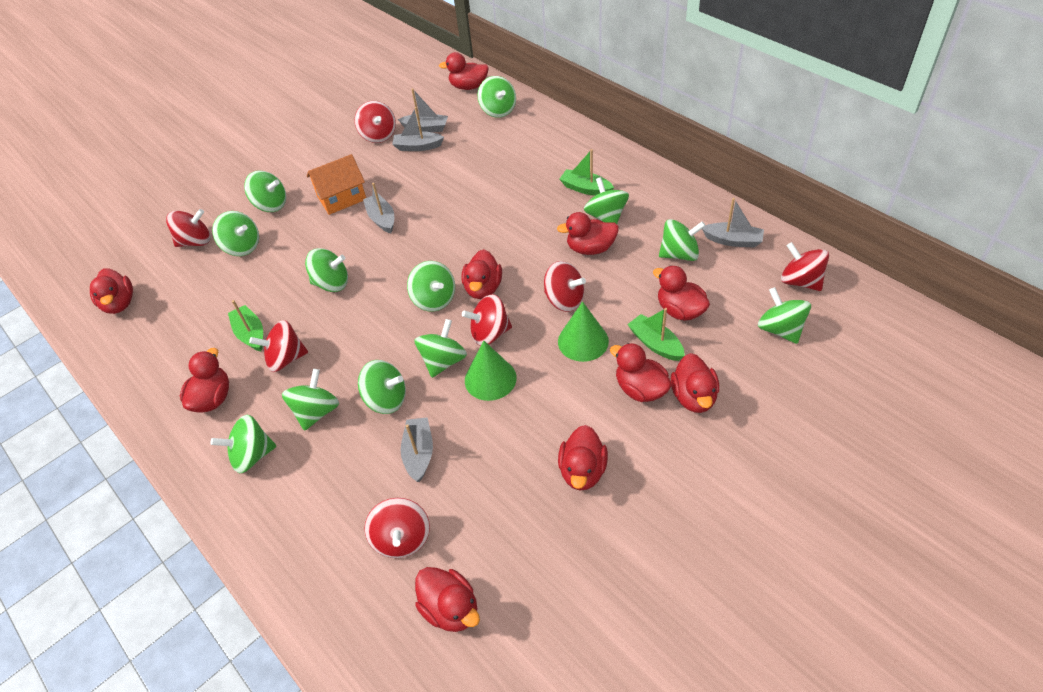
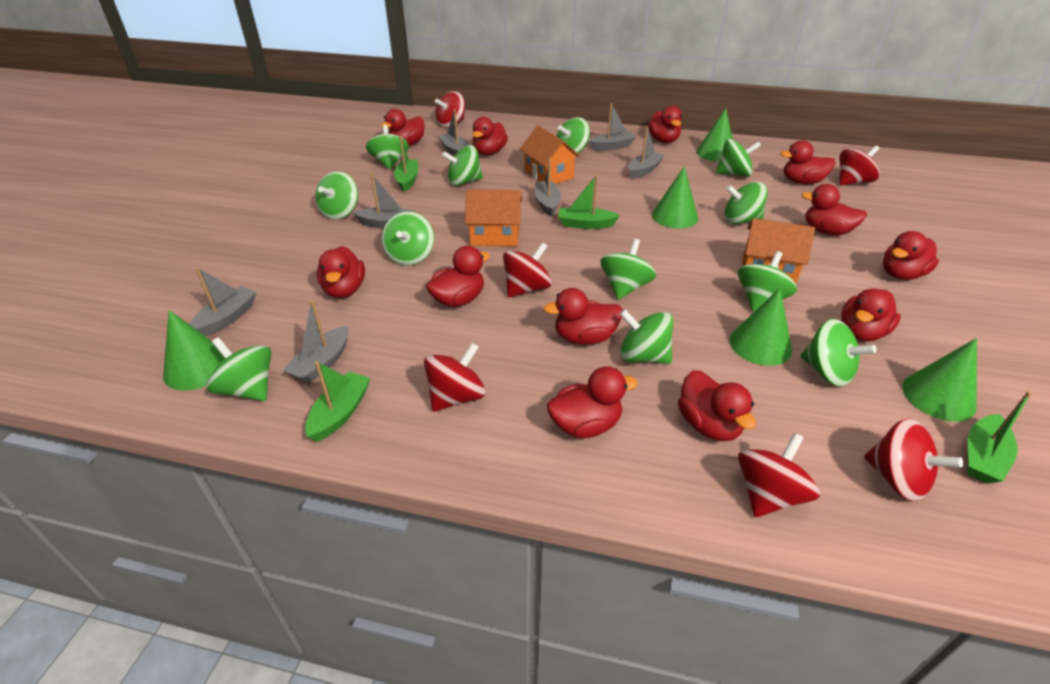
green boat: 3 -> 4
green cone: 2 -> 5
grey boat: 5 -> 7
orange house: 1 -> 3
red duck: 10 -> 12
red spinning top: 7 -> 6

